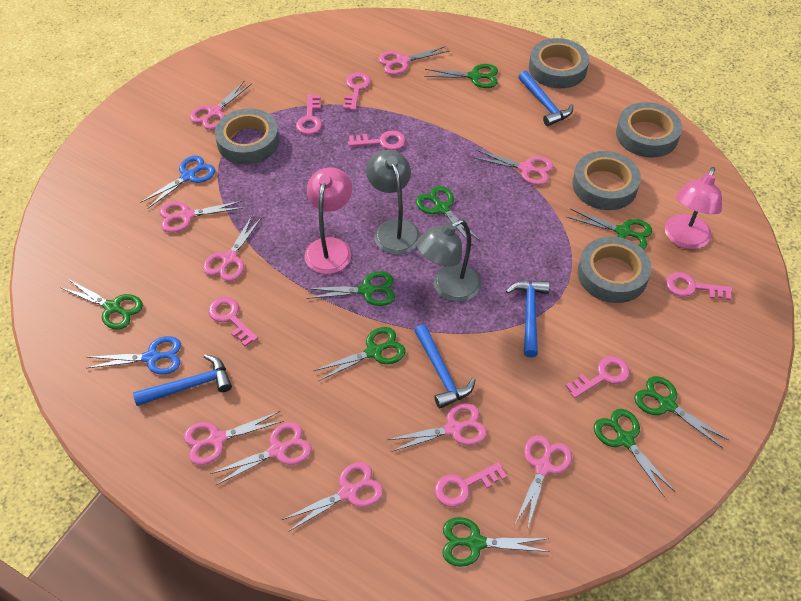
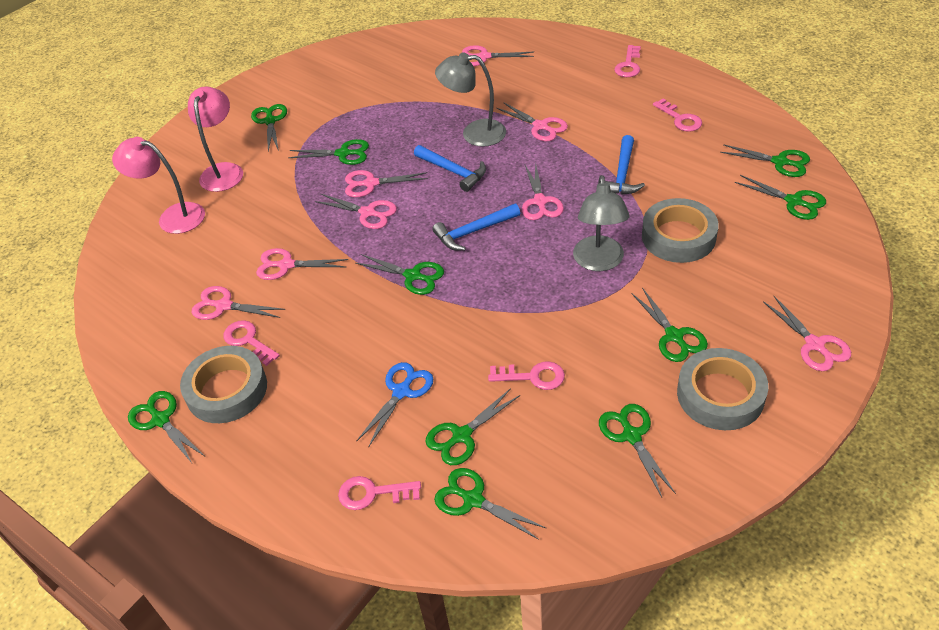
blue hammer: 4 -> 3
blue scissors: 2 -> 1
green scissors: 9 -> 10
grey tape: 5 -> 3
pink key: 7 -> 5
pink scissors: 10 -> 8

